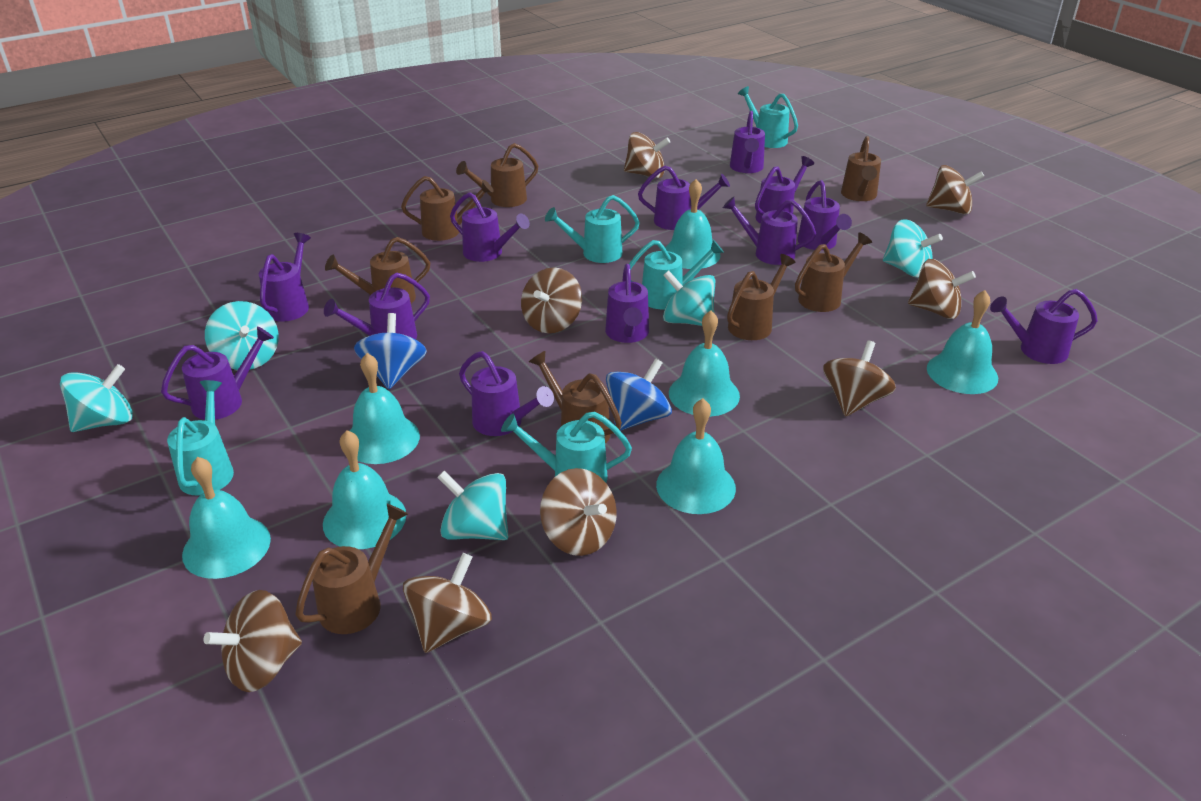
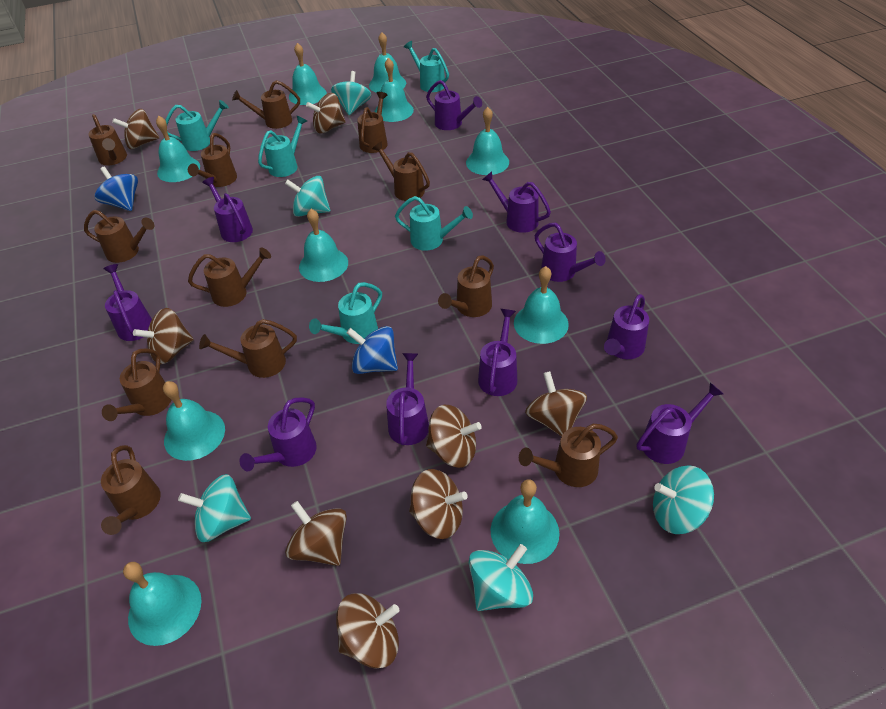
brown watering can: 8 -> 12
purple watering can: 12 -> 10
turquoise bell: 7 -> 10

